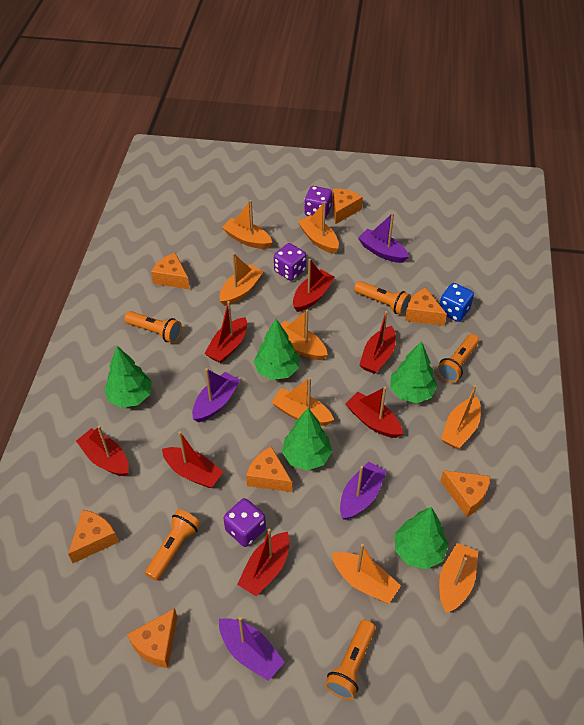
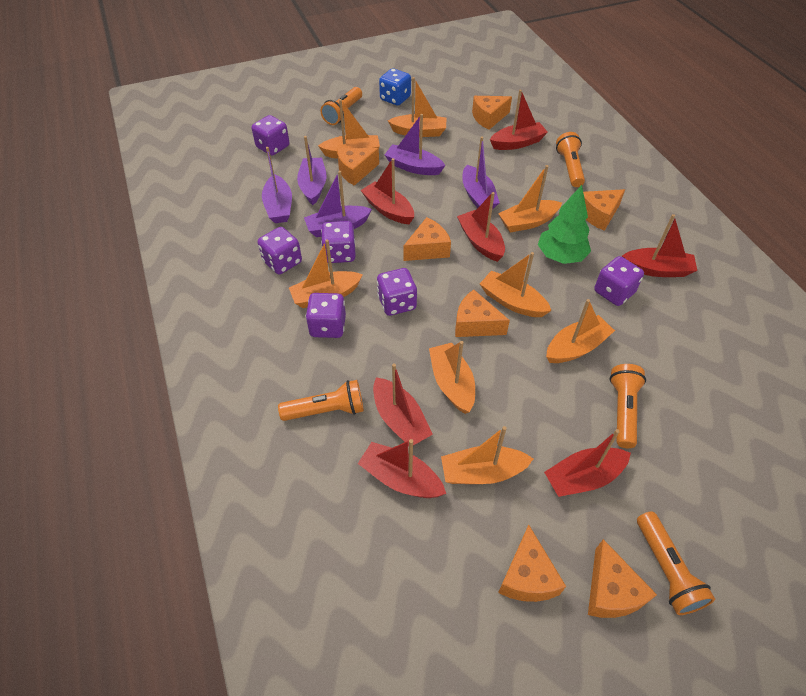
green tree: 5 -> 1
purple boat: 4 -> 5
purple dice: 3 -> 6

